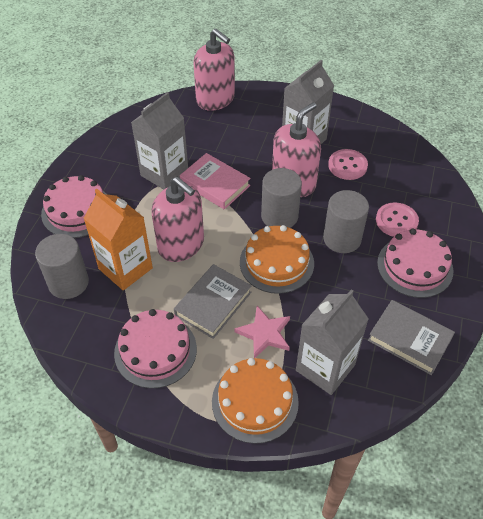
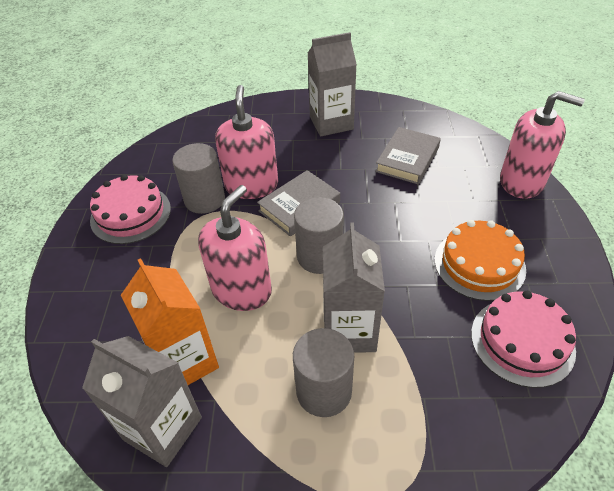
orange cake: 2 -> 1
pink book: 1 -> 0
pink button: 2 -> 0
pink cake: 3 -> 2
pink star: 1 -> 0

